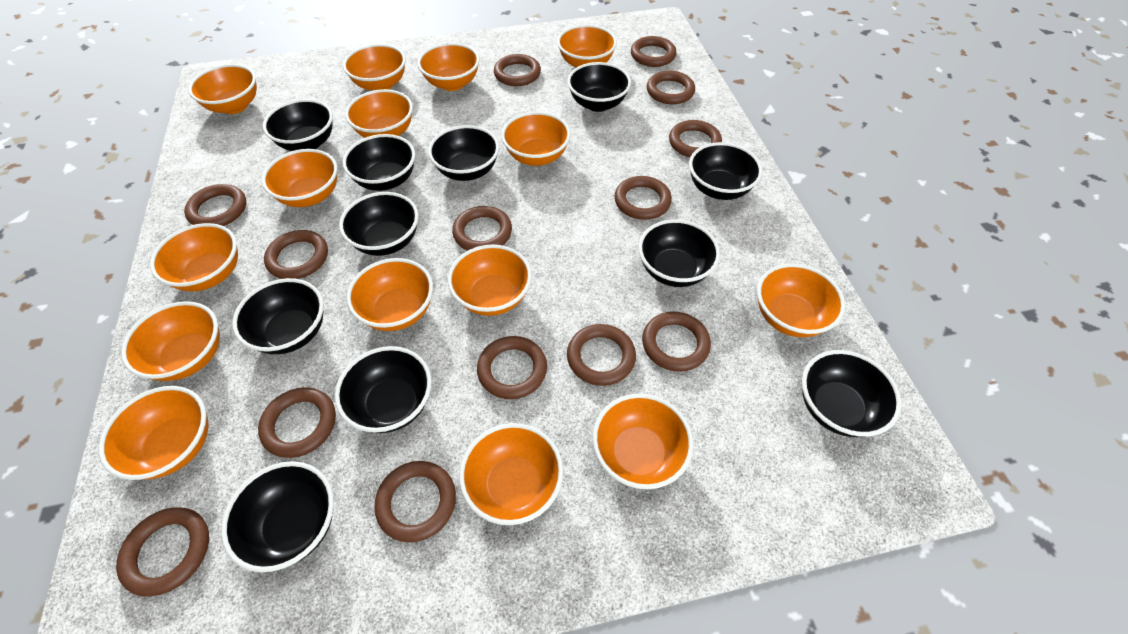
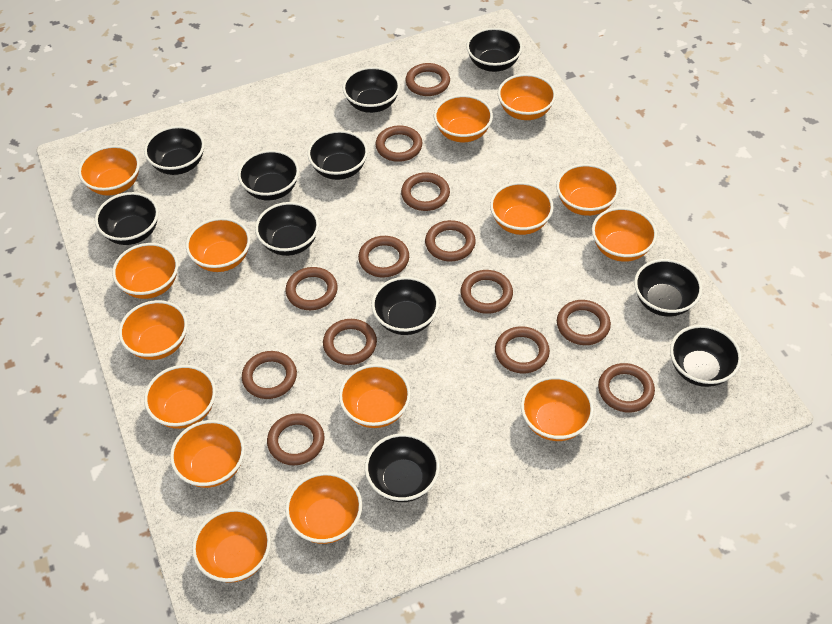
brown ring: 14 -> 13

